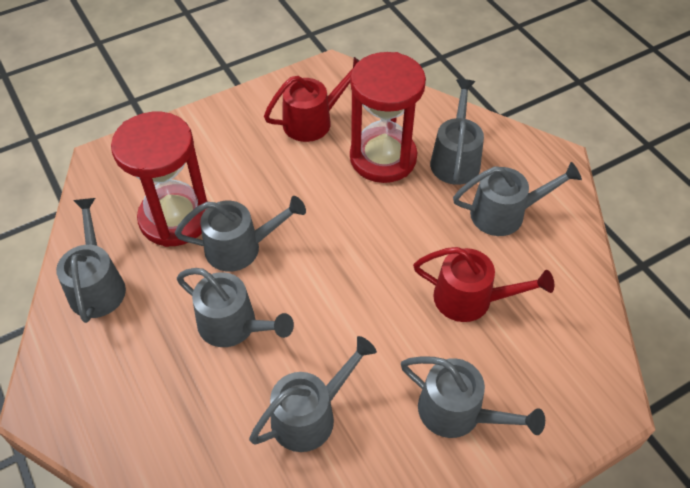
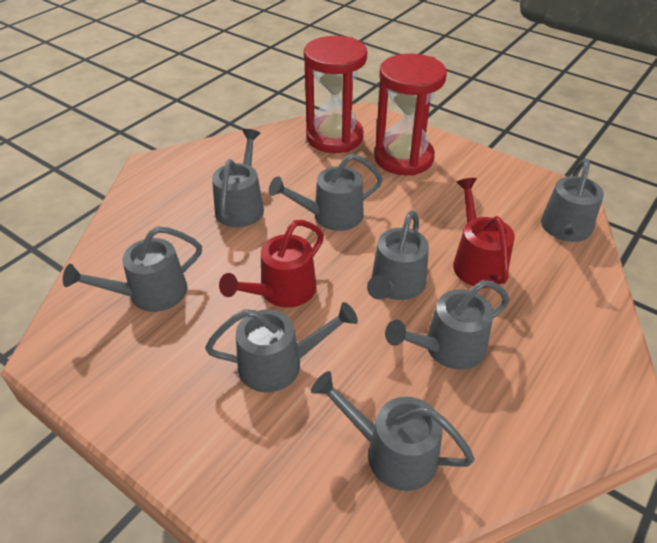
grey watering can: 7 -> 8

